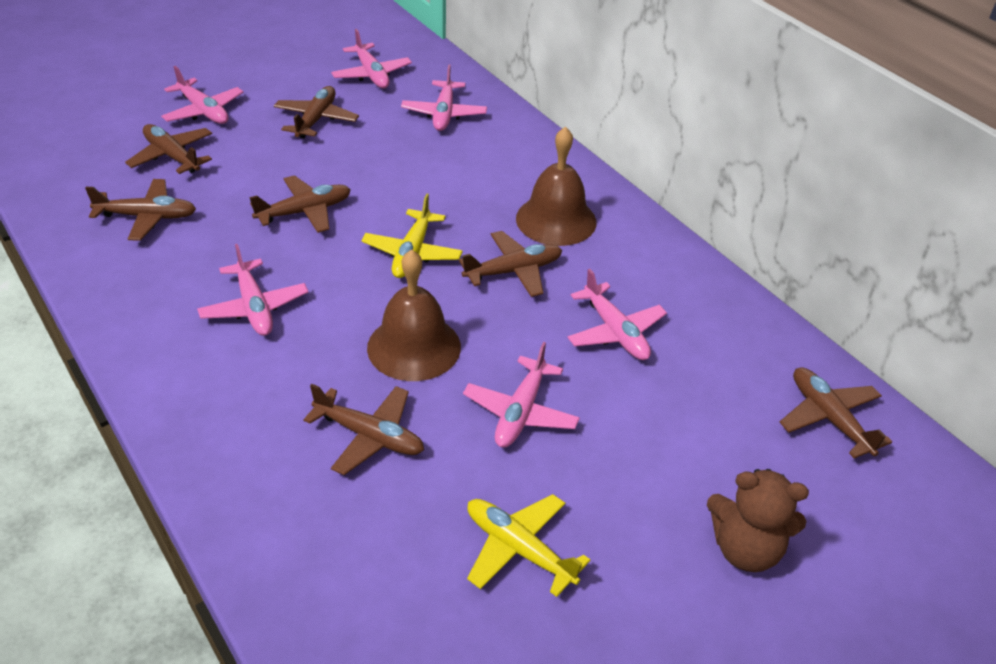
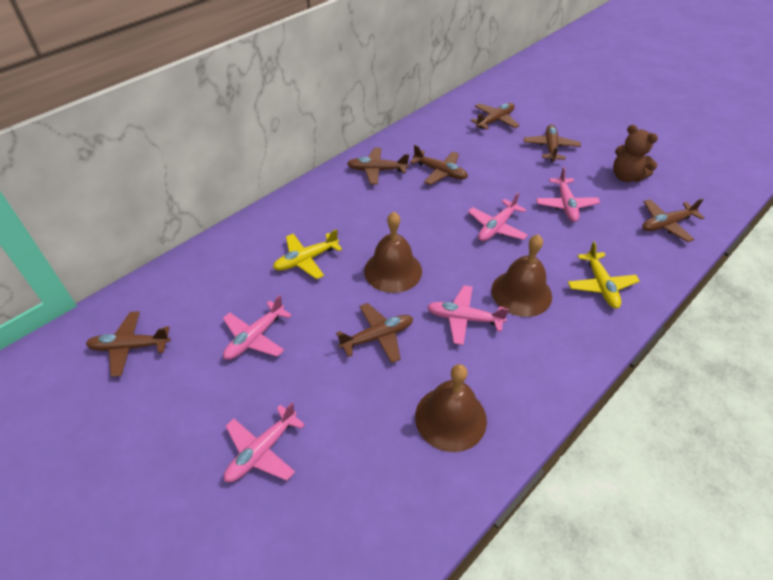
brown bell: 2 -> 3
pink plane: 6 -> 5

